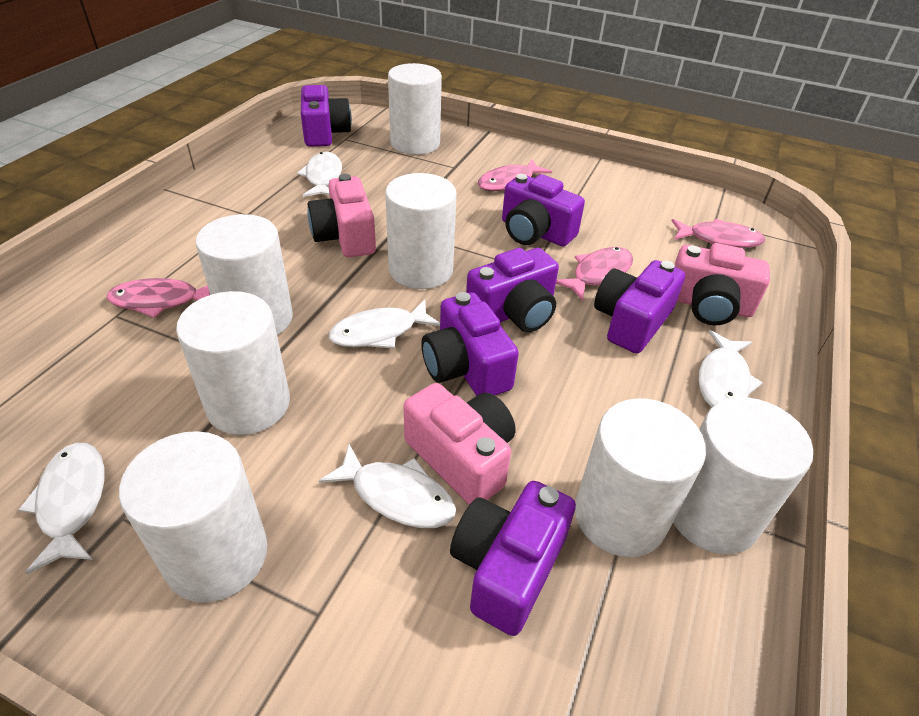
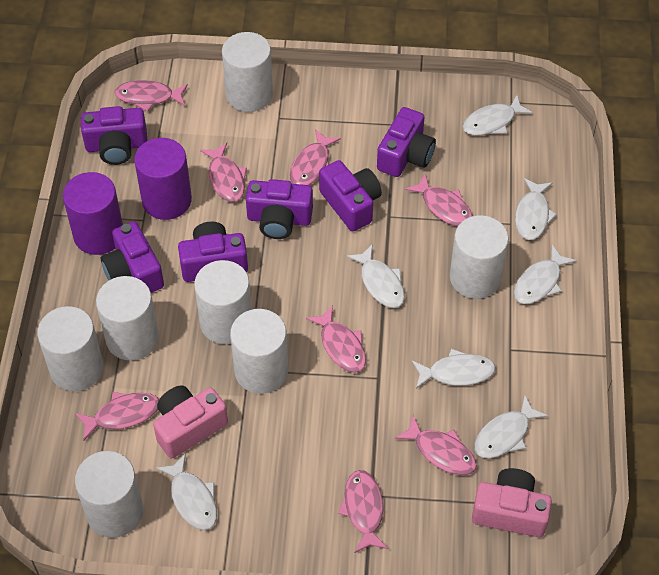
pink camera: 3 -> 2
pink fish: 4 -> 8
purple cylinder: 0 -> 2
white fish: 5 -> 7

